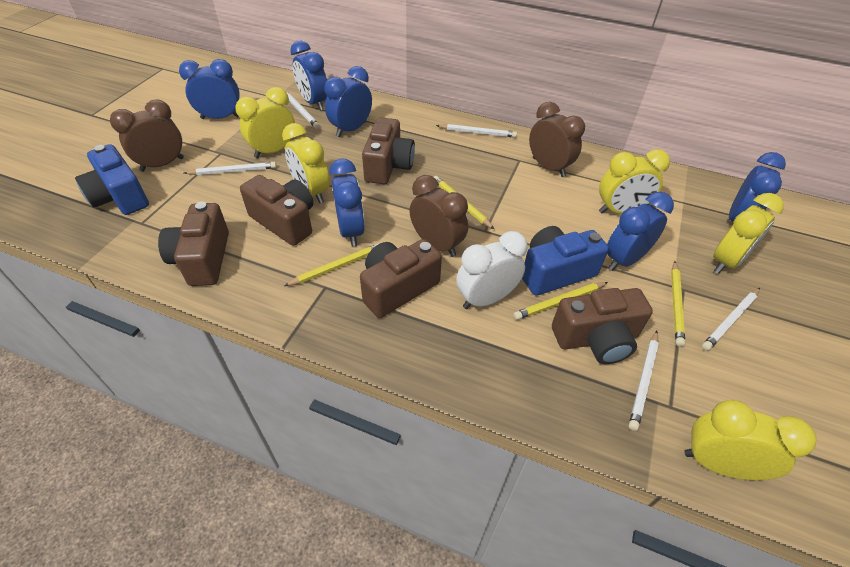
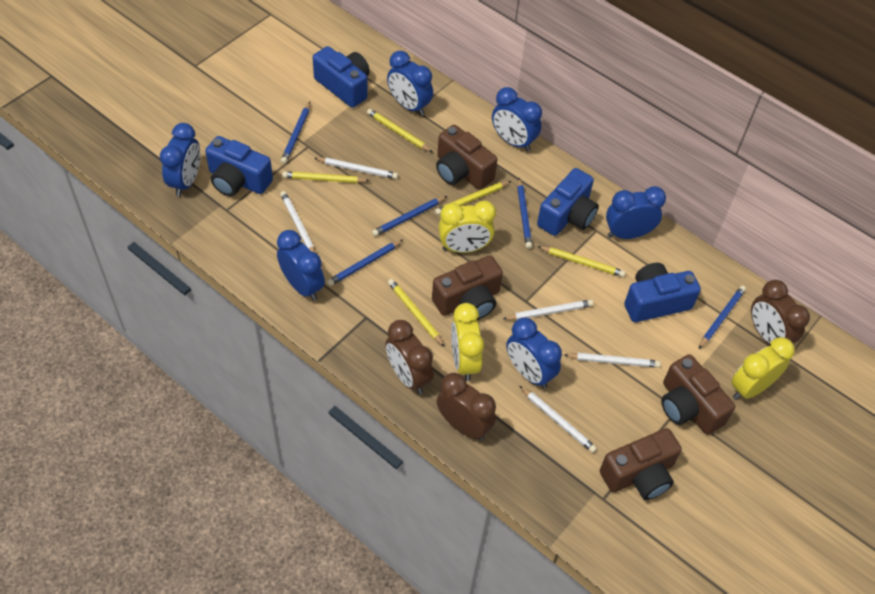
blue camera: 2 -> 4
blue pencil: 0 -> 5
brown camera: 5 -> 4
white clock: 1 -> 0
yellow clock: 5 -> 3
yellow pencil: 4 -> 5

